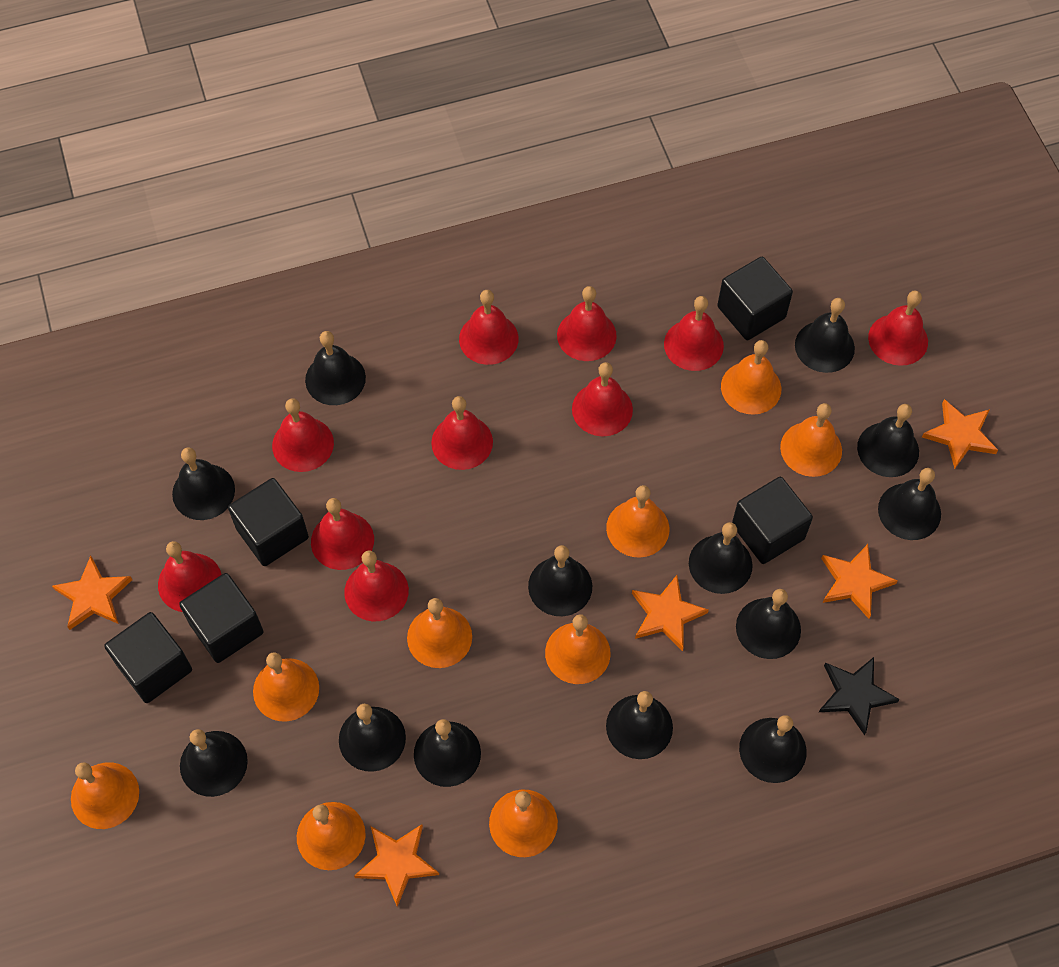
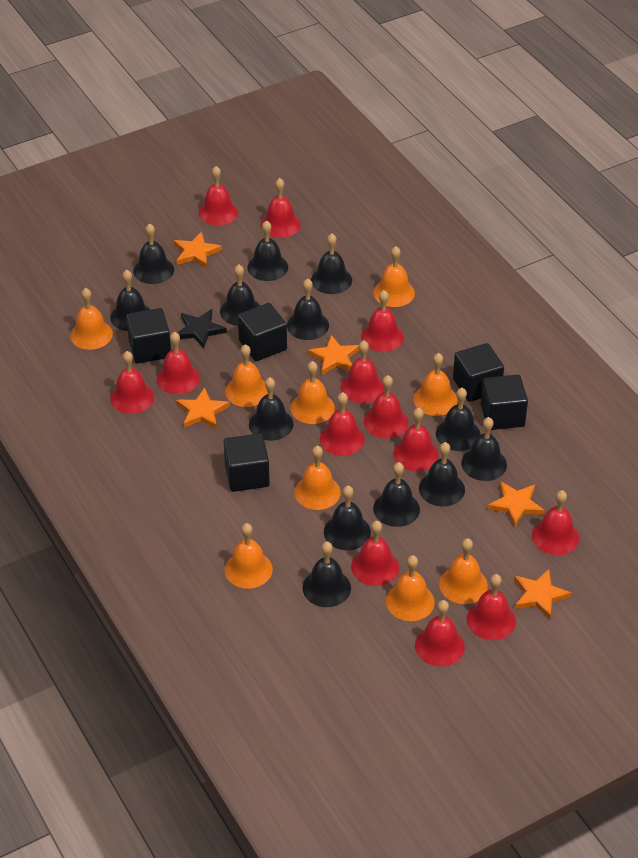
red bell: 10 -> 13

